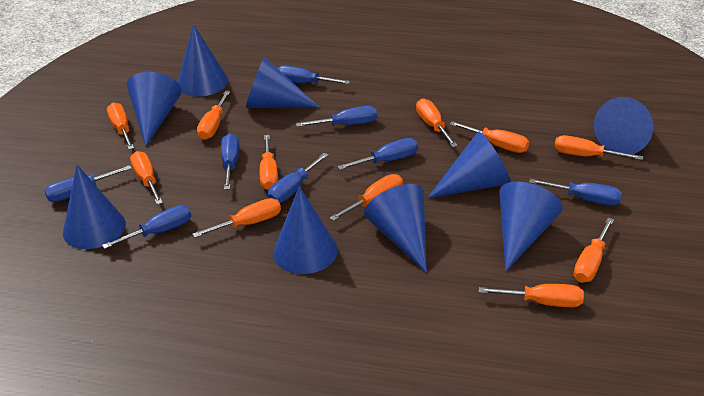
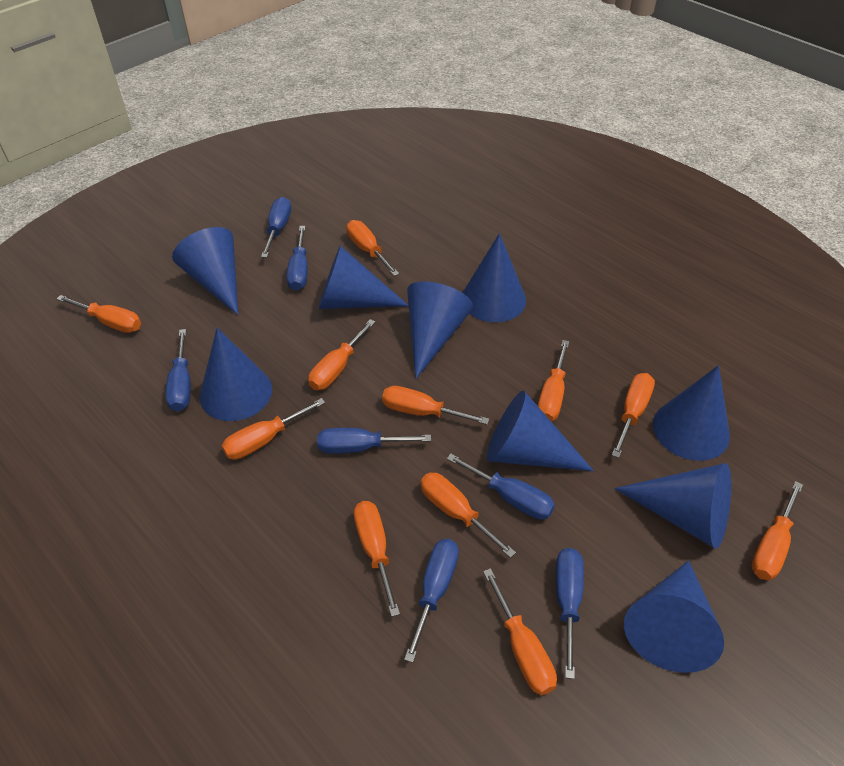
blue screwdriver: 8 -> 7

